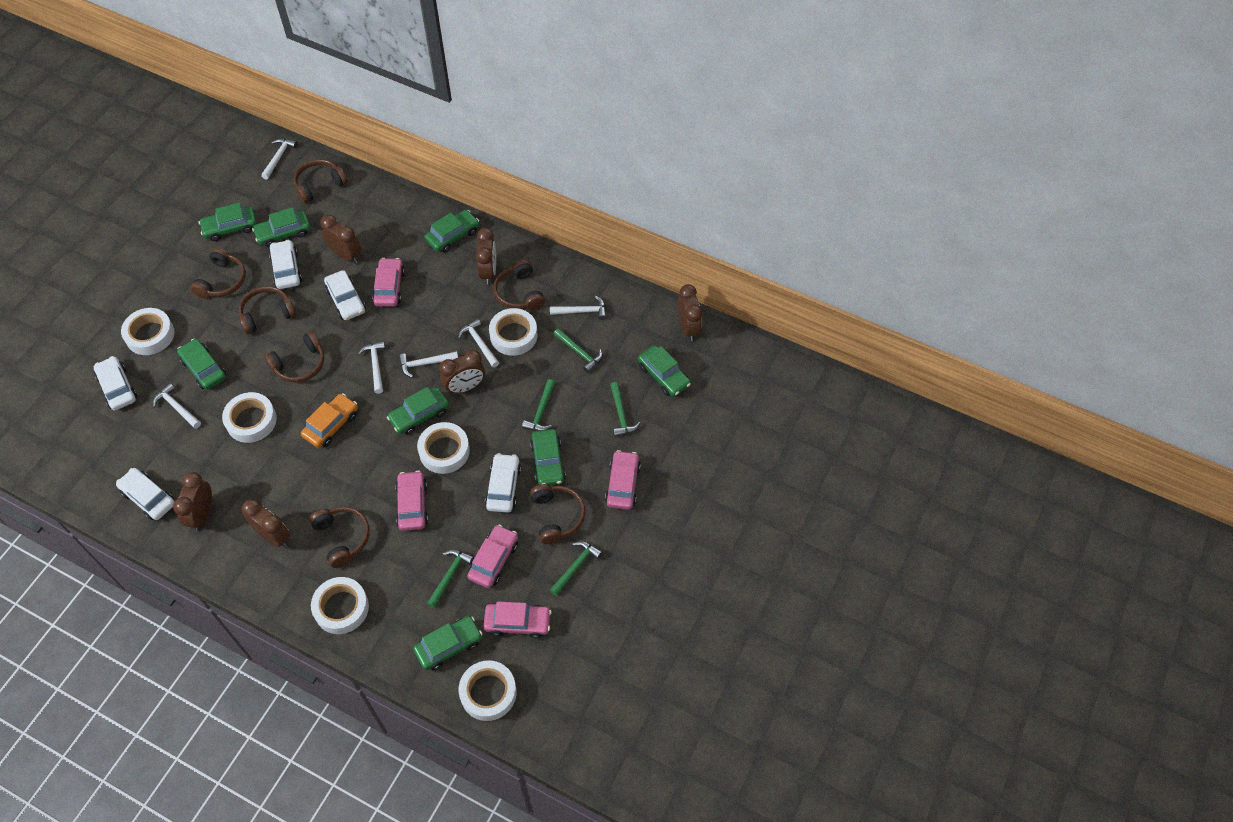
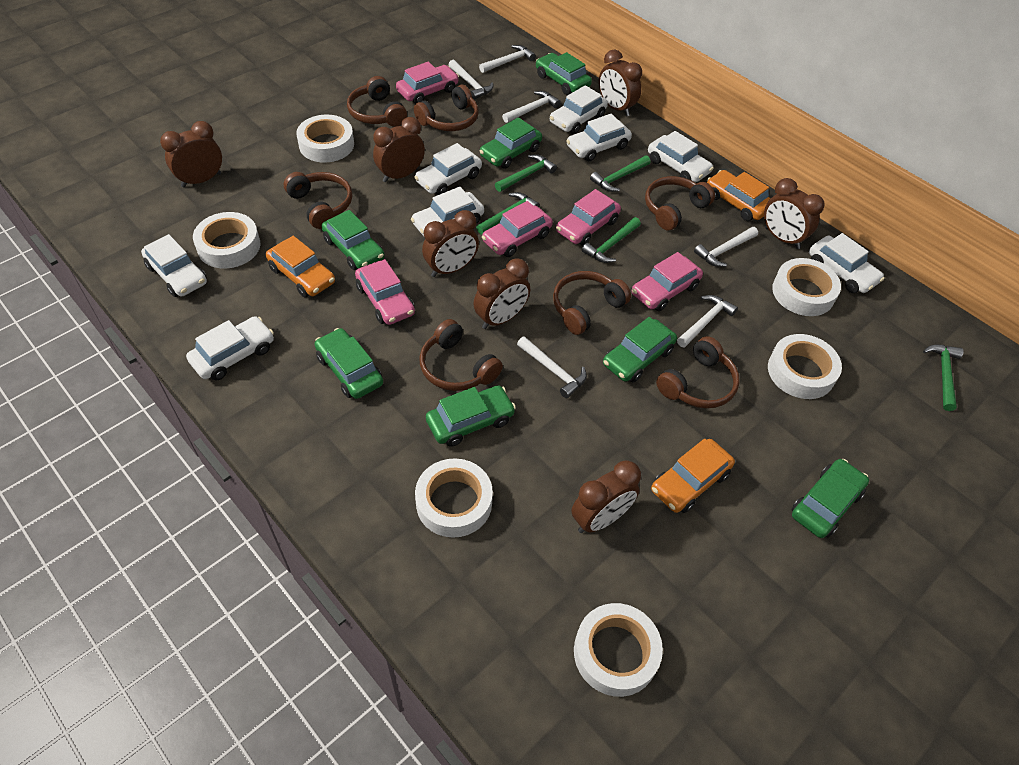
brown clock: 6 -> 7
green car: 8 -> 7
orange car: 1 -> 3
white car: 5 -> 8

